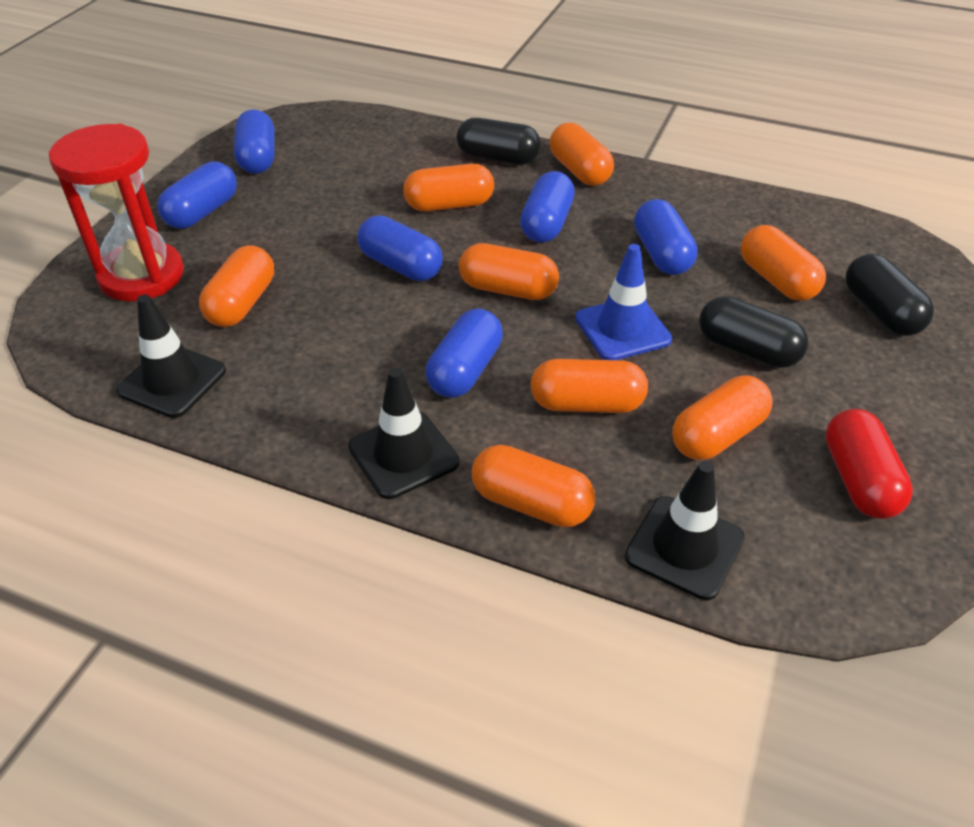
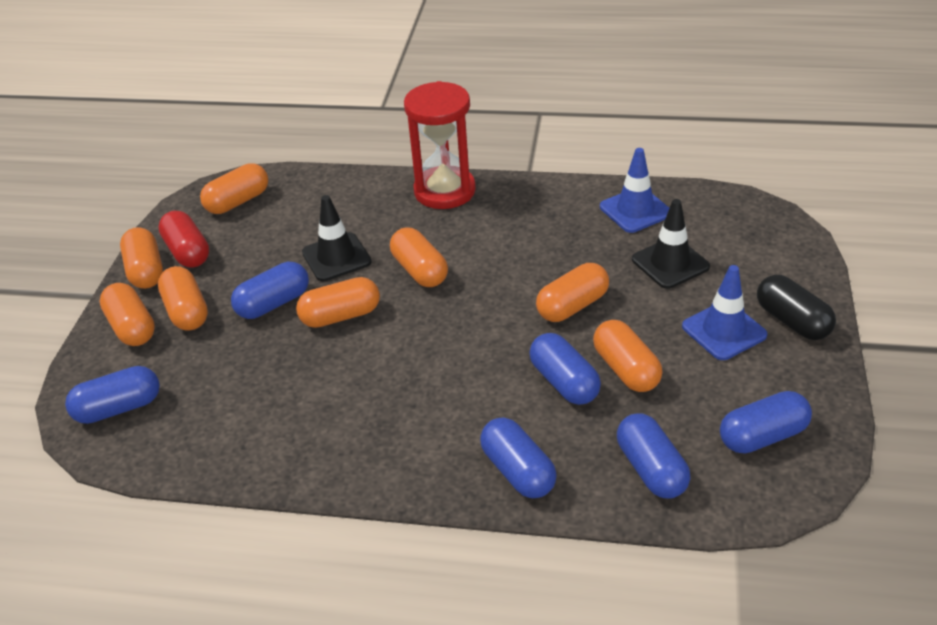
black capsule: 3 -> 1
black traffic cone: 3 -> 2
blue traffic cone: 1 -> 2

